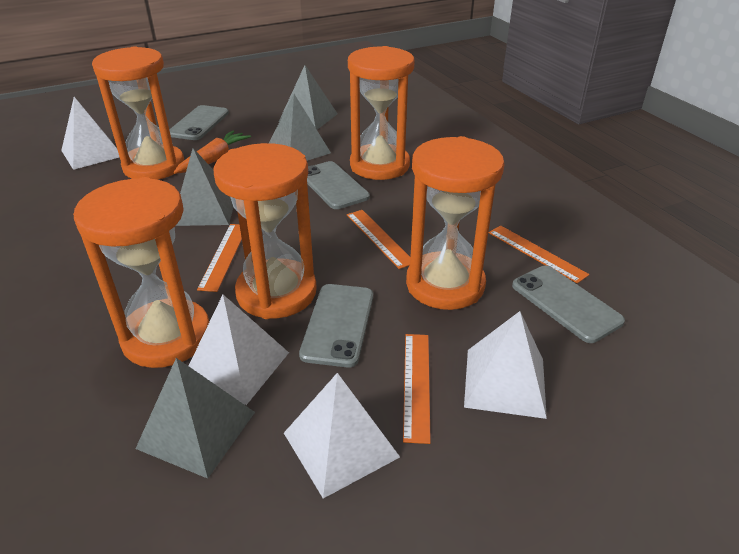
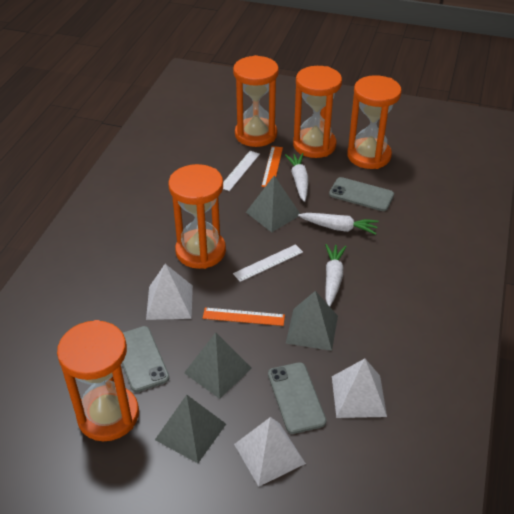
grey phone: 4 -> 3
orange carrot: 1 -> 0
orange ruler: 4 -> 2
white carrot: 0 -> 3
white pyramid: 4 -> 3
white ruler: 0 -> 2

